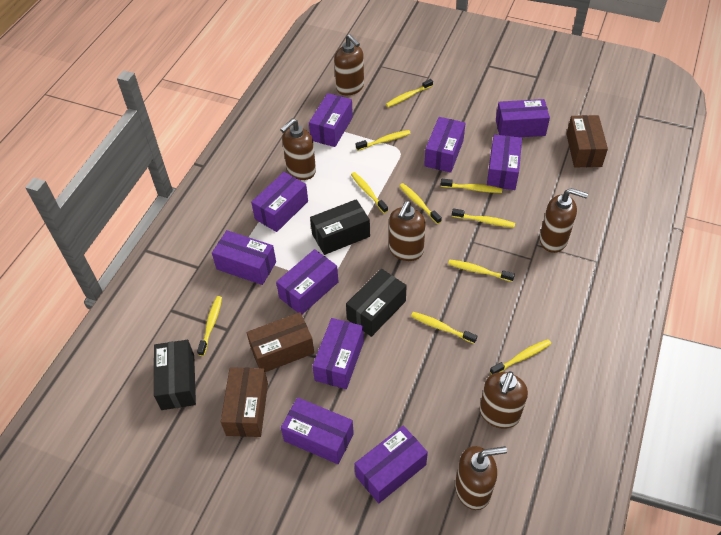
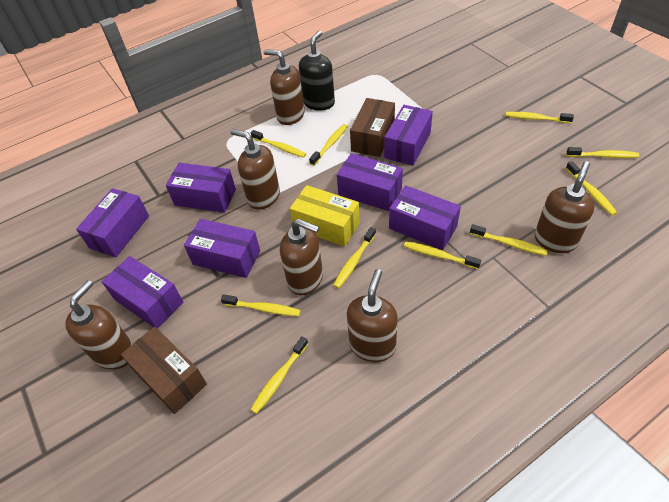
black box: 3 -> 0
black soap dispenser: 0 -> 1
brown box: 3 -> 2
purple box: 10 -> 7
yellow box: 0 -> 1

